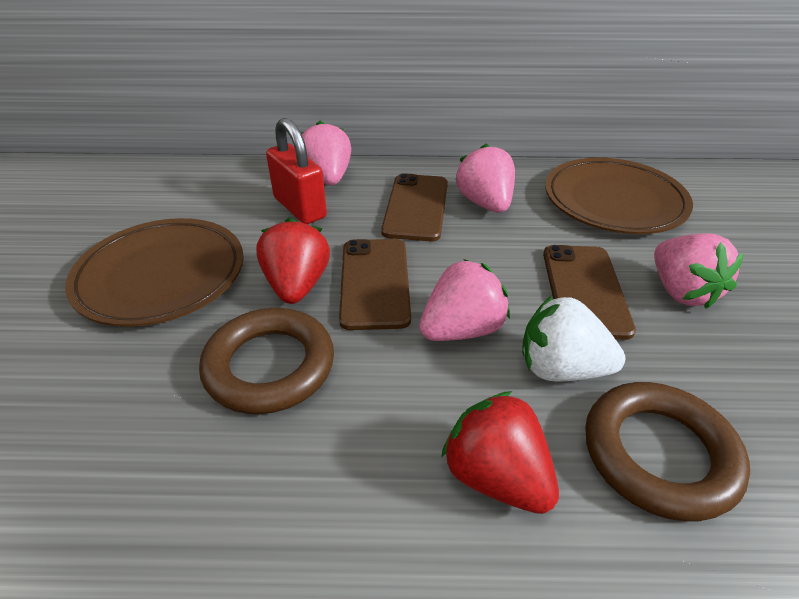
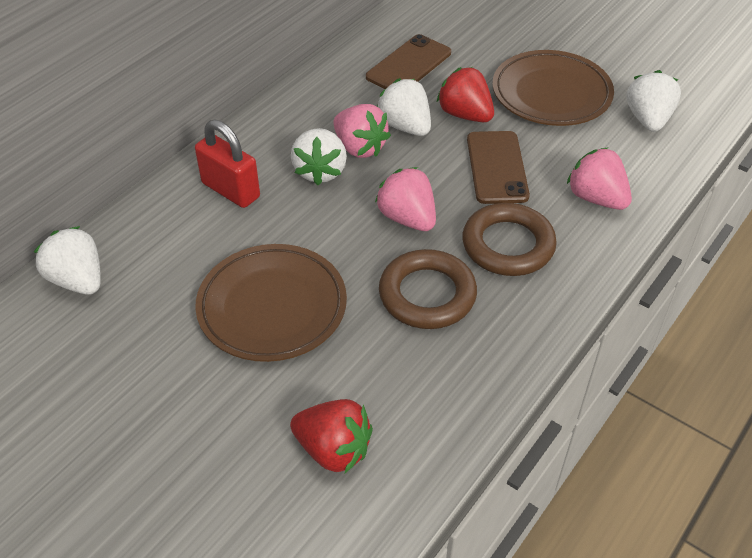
brown phone: 3 -> 2
pink strawberry: 4 -> 3
white strawberry: 1 -> 4

